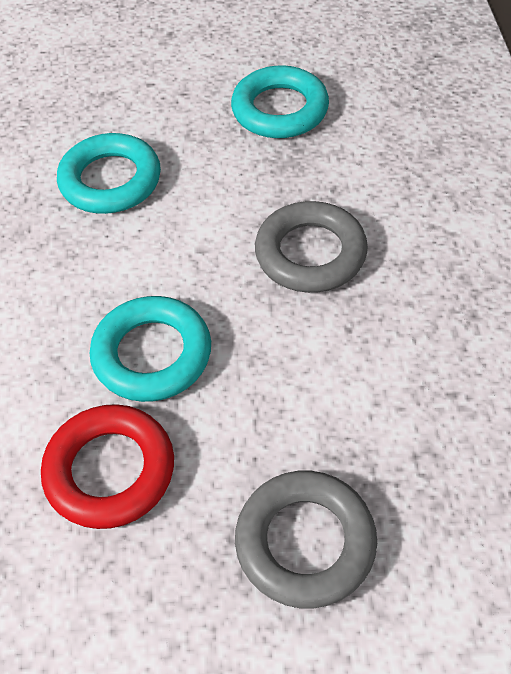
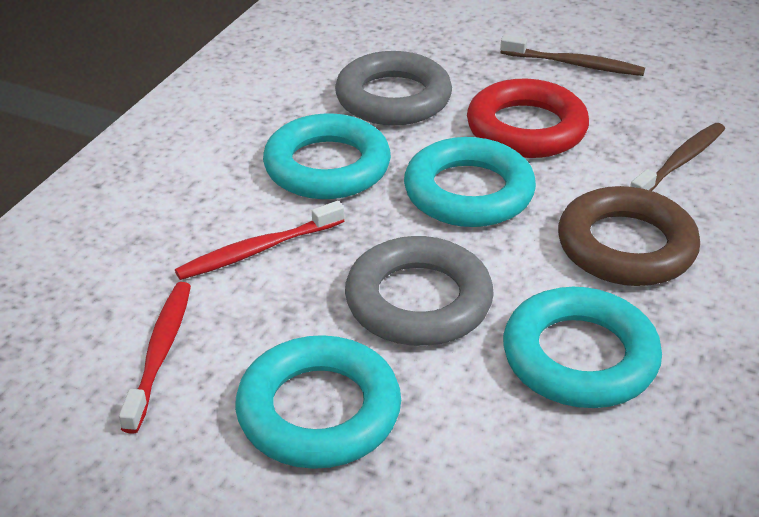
brown ring: 0 -> 1
brown toothbrush: 0 -> 2
red toothbrush: 0 -> 2
turquoise ring: 3 -> 4

